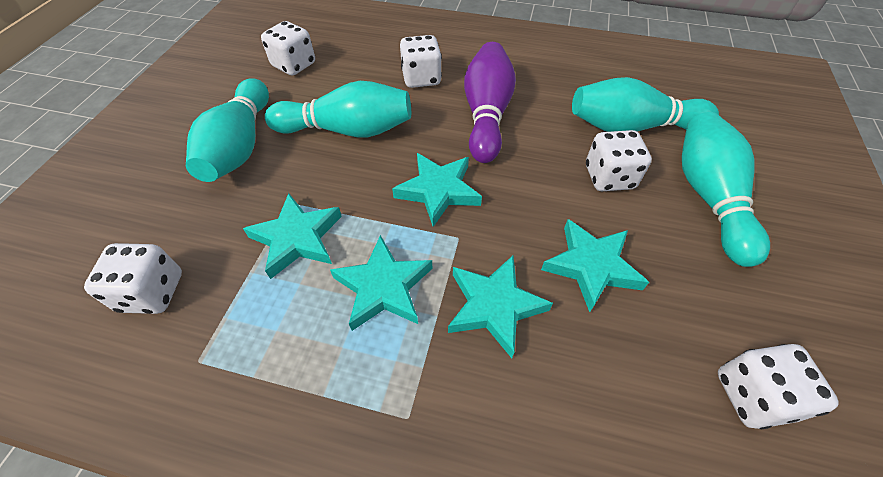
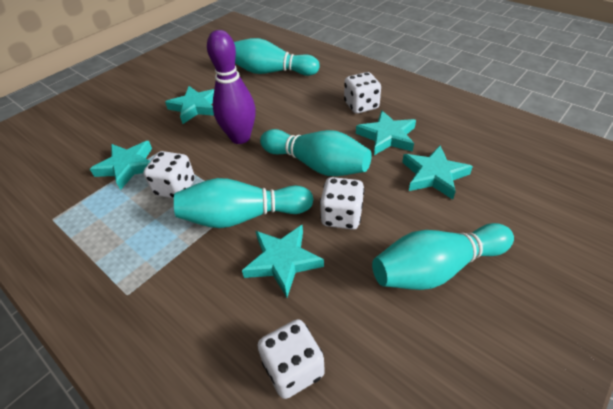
white dice: 5 -> 4

